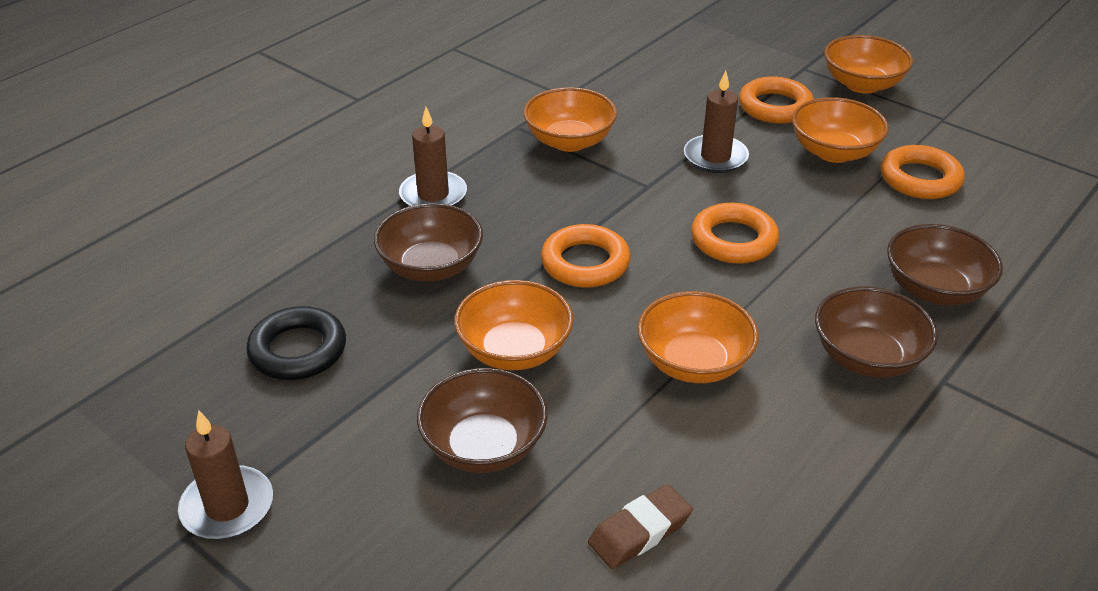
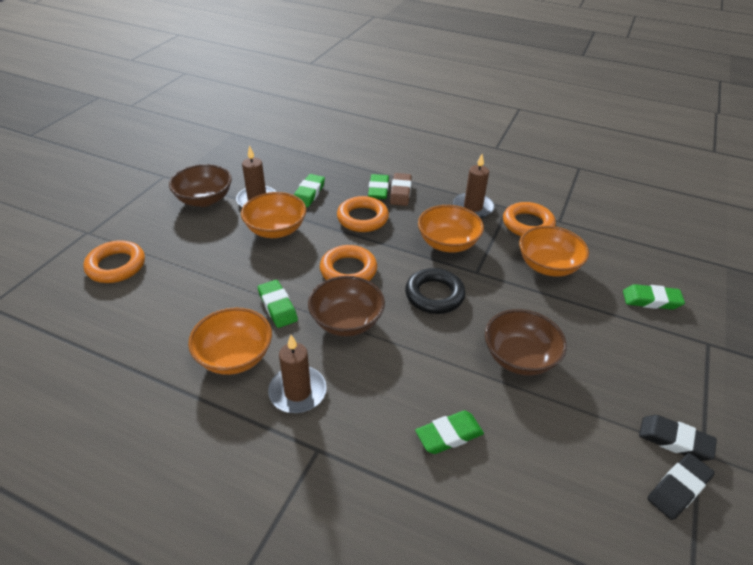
black eraser: 0 -> 2
brown bowl: 4 -> 3
green eraser: 0 -> 5
orange bowl: 5 -> 4

